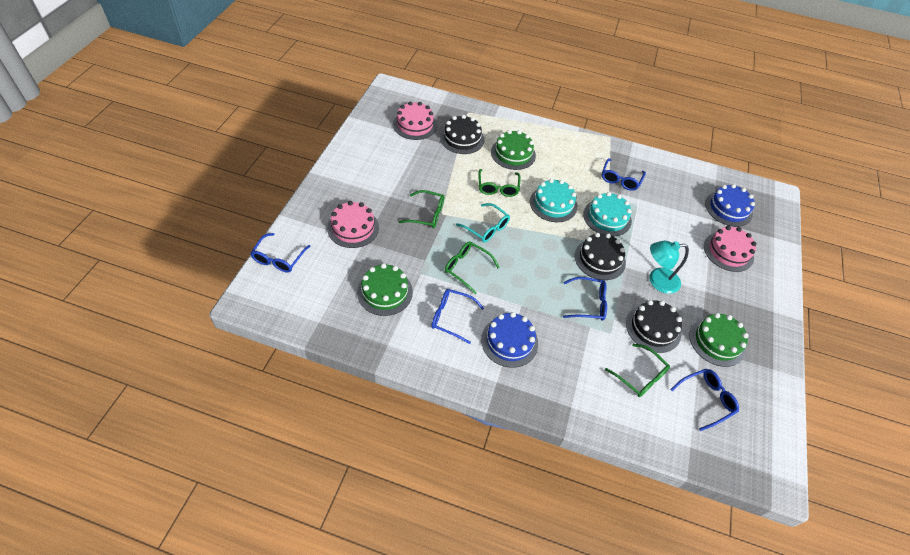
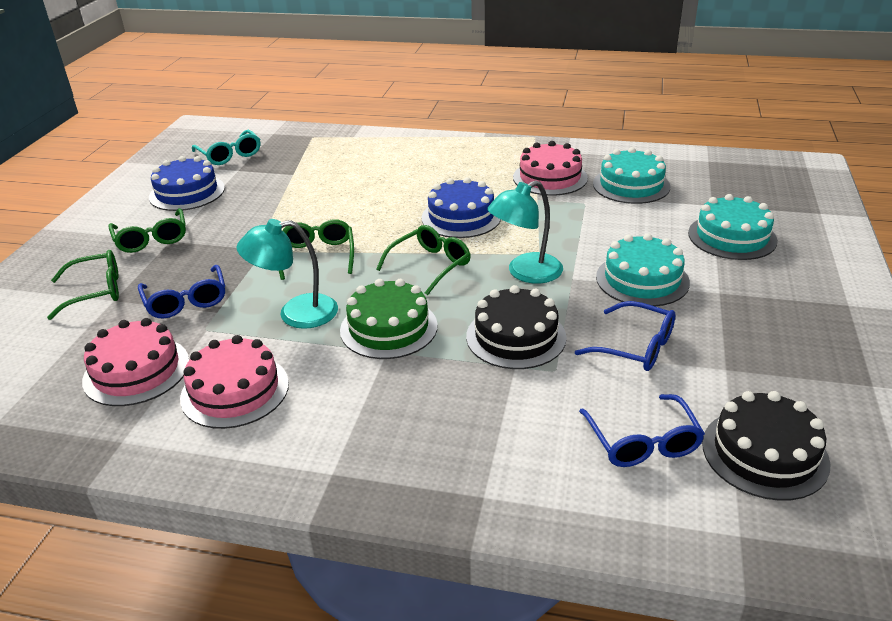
black cake: 3 -> 2
blue glasses: 5 -> 3
green cake: 3 -> 1
turquoise cake: 2 -> 3
turquoise lamp: 1 -> 2

